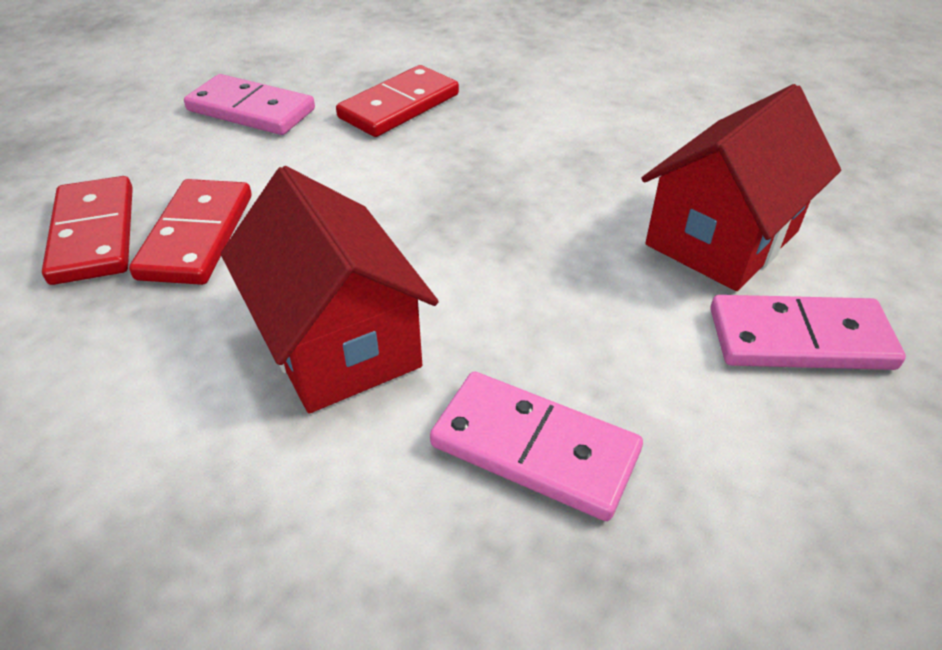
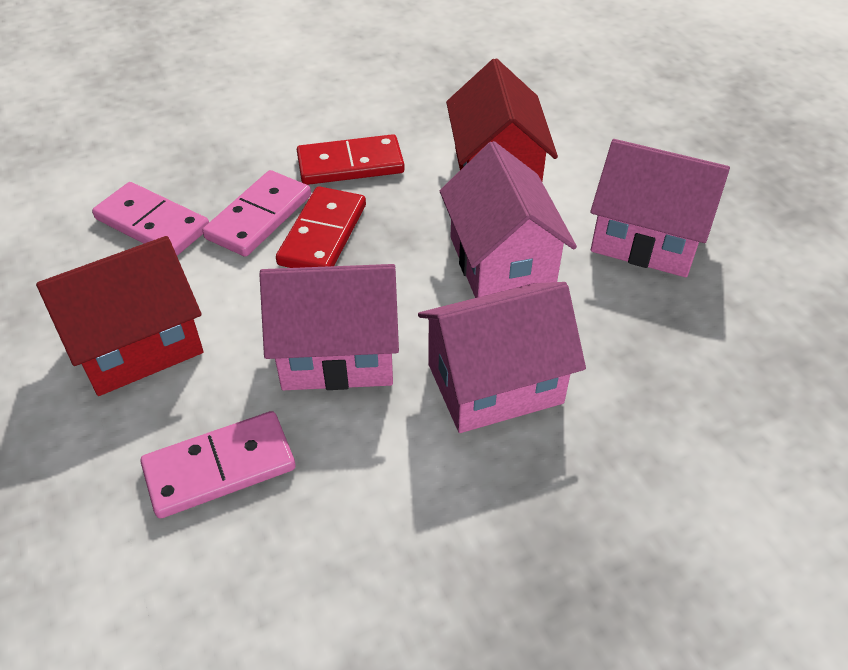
pink house: 0 -> 4
red domino: 3 -> 2

